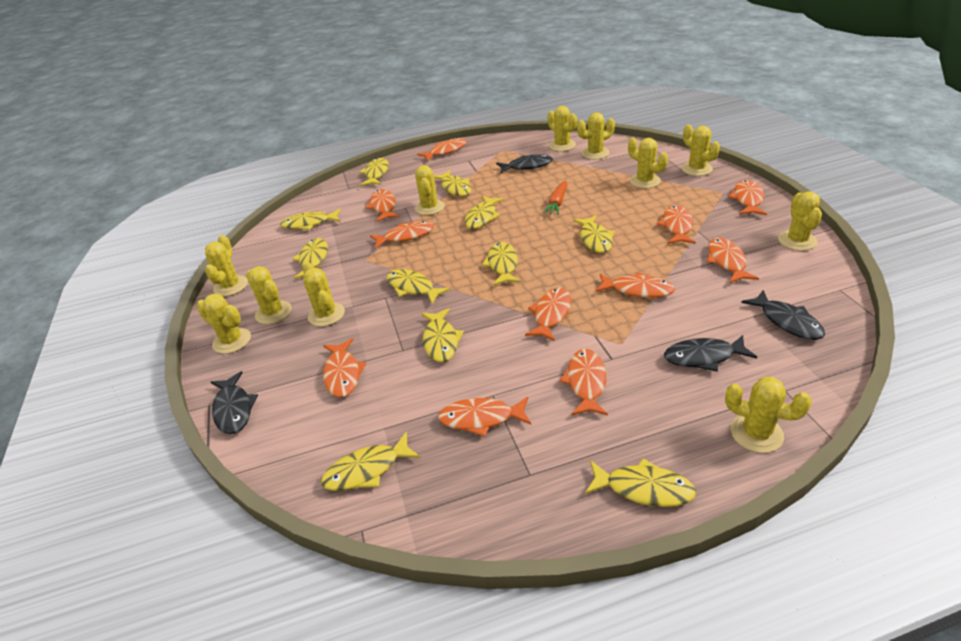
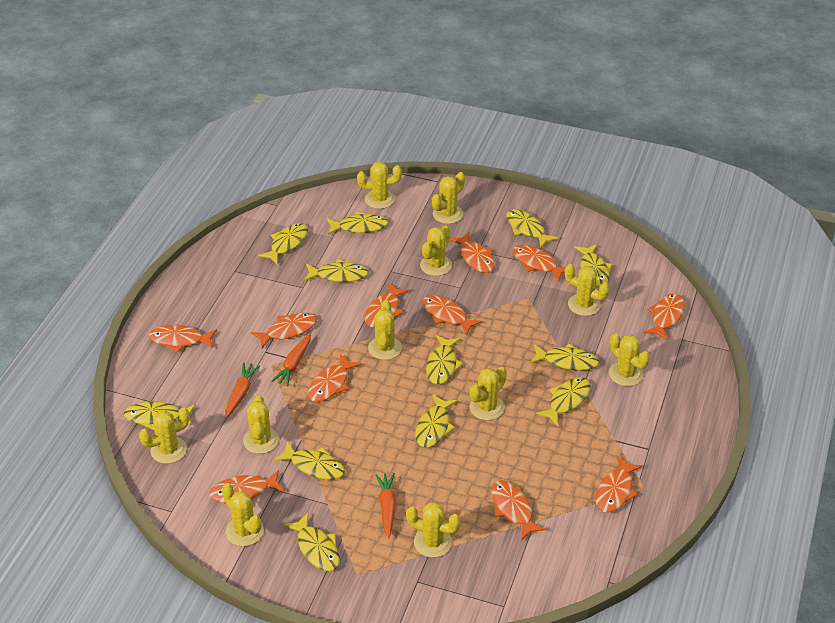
black fish: 4 -> 0
orange carrot: 1 -> 3
yellow fish: 11 -> 12

